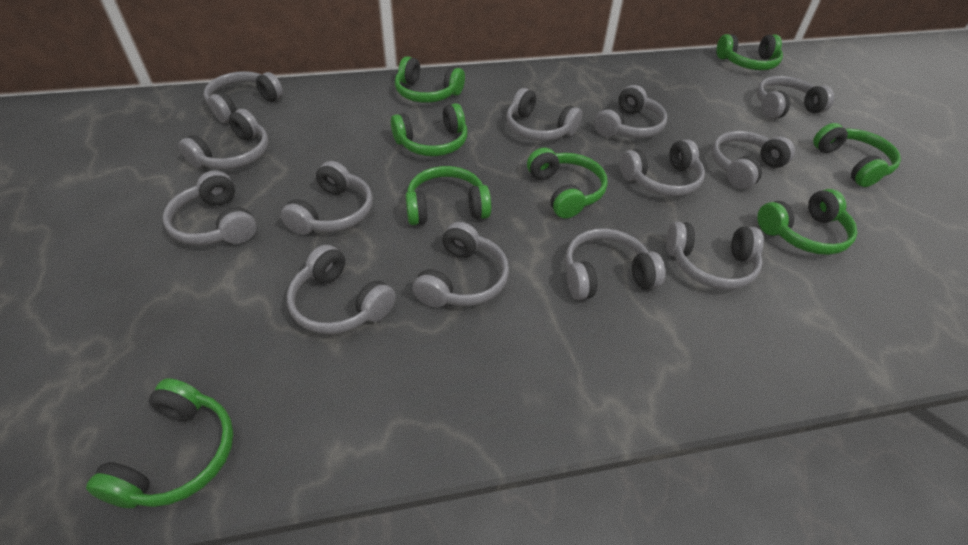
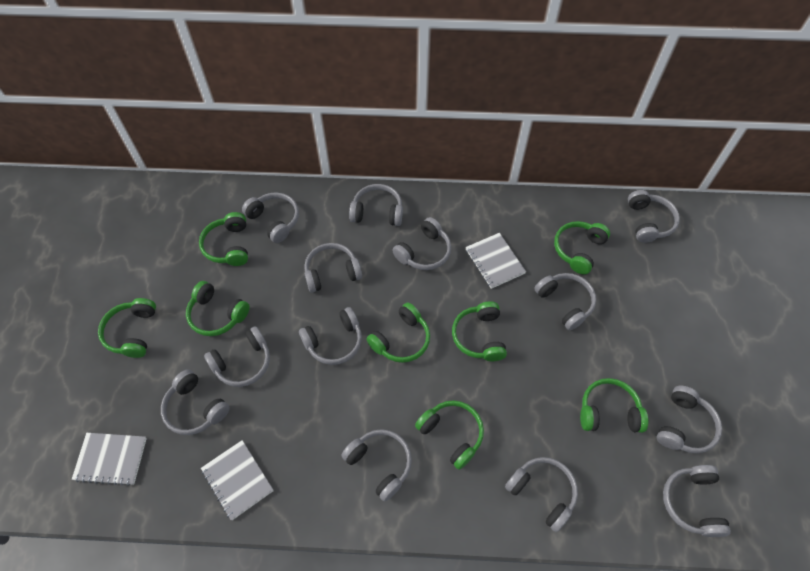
grey notebook: 0 -> 3

